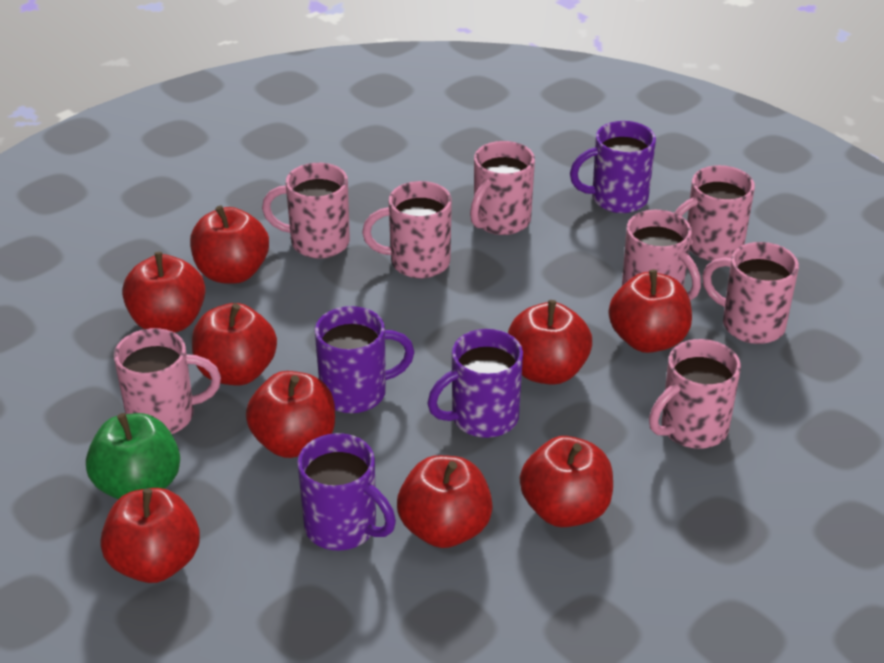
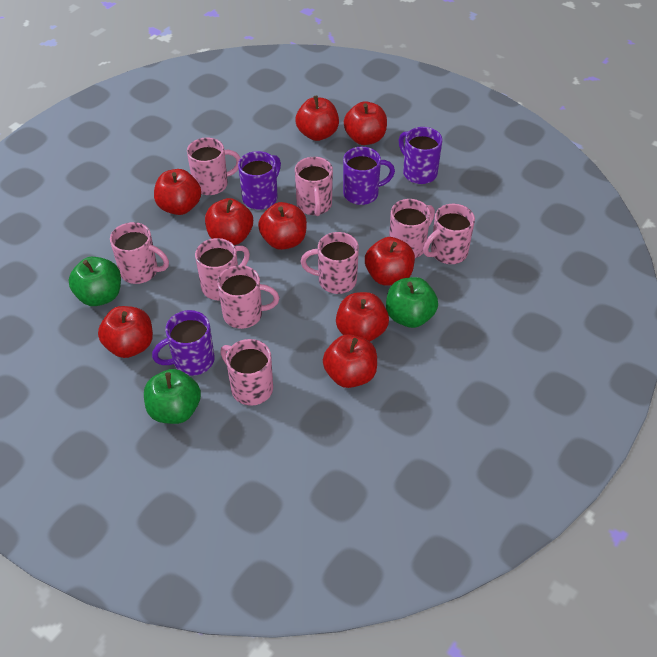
green apple: 1 -> 3
pink mug: 8 -> 9

